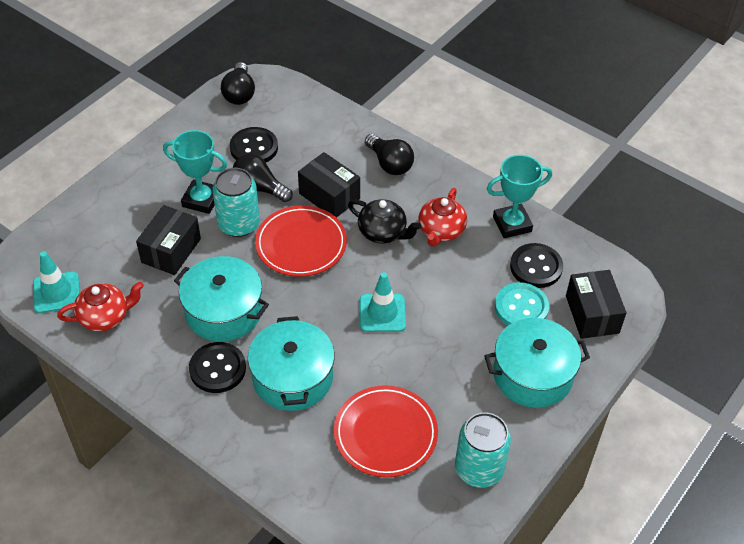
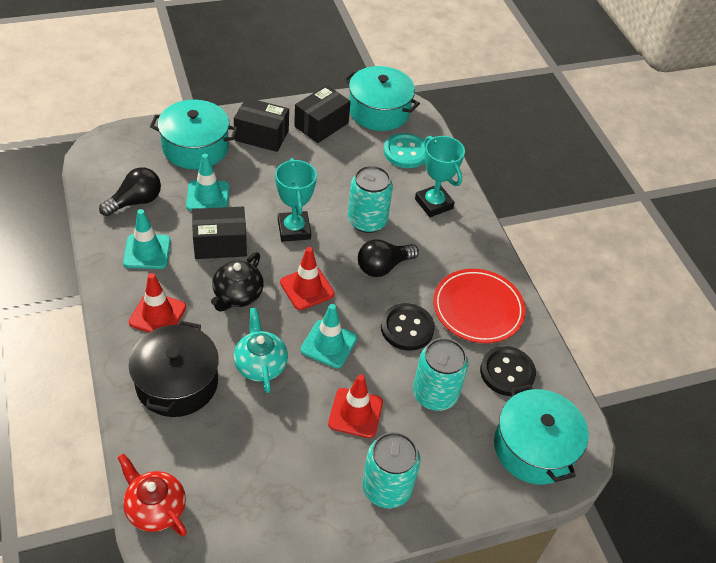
black button: 3 -> 2
black light bulb: 3 -> 2
black pot: 0 -> 1
red plate: 2 -> 1
red teapot: 2 -> 1
red traffic cone: 0 -> 3
turquoise can: 2 -> 3
turquoise teapot: 0 -> 1
turquoise traffic cone: 2 -> 3

